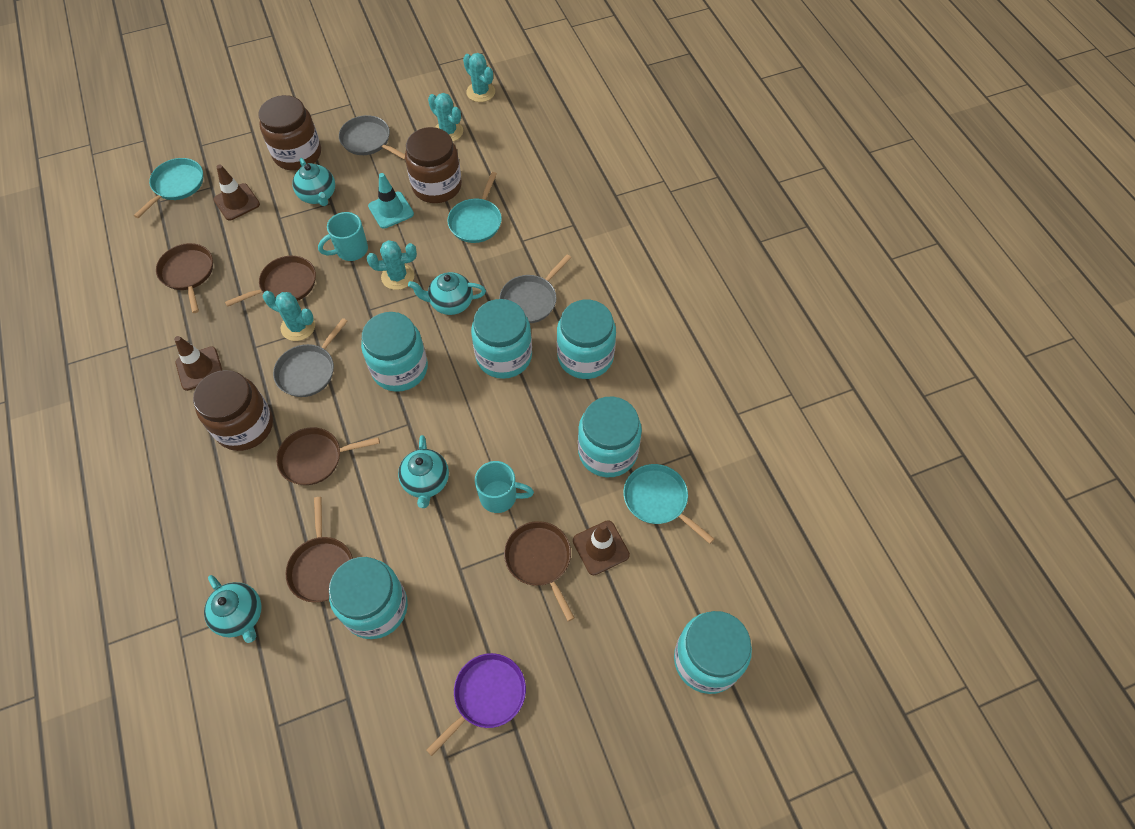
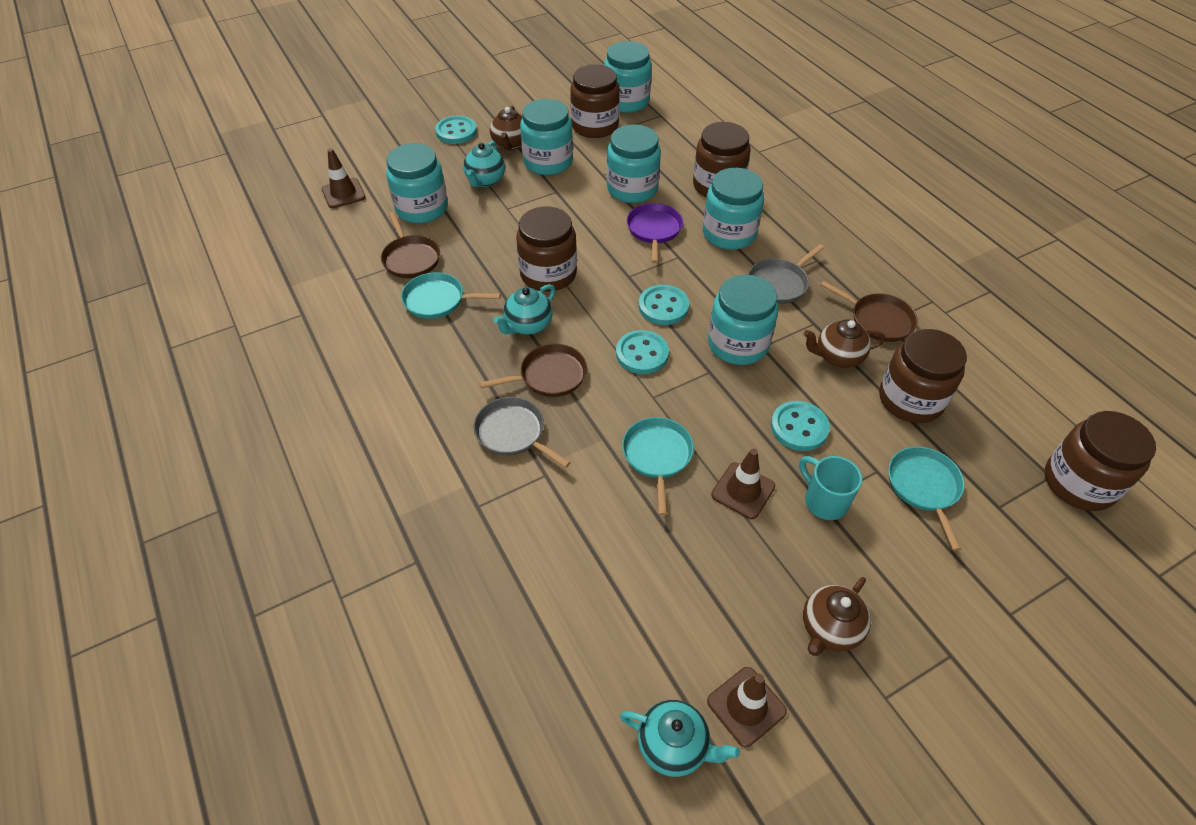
brown jar: 3 -> 5
brown pan: 5 -> 3
brown teapot: 0 -> 3
grey pan: 3 -> 2
turquoise button: 0 -> 4
turquoise cactus: 4 -> 0
turquoise mug: 2 -> 1
turquoise teapot: 4 -> 3
turquoise traffic cone: 1 -> 0

